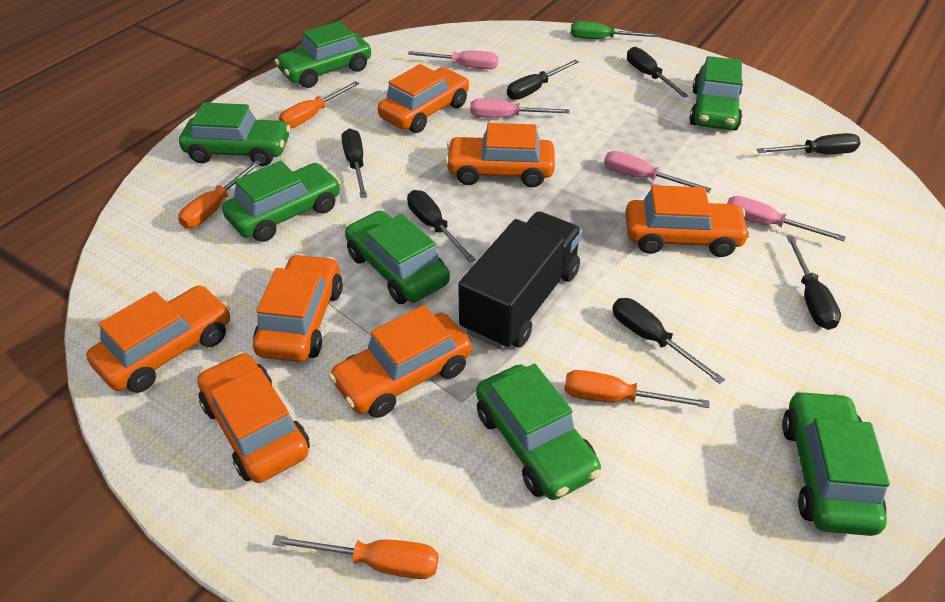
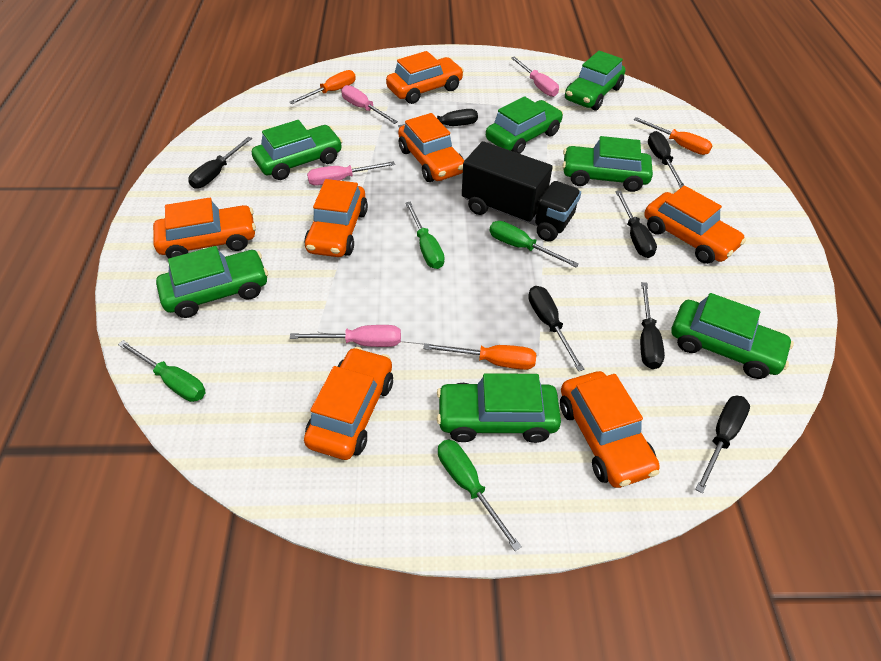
green screwdriver: 1 -> 4
orange screwdriver: 4 -> 3

